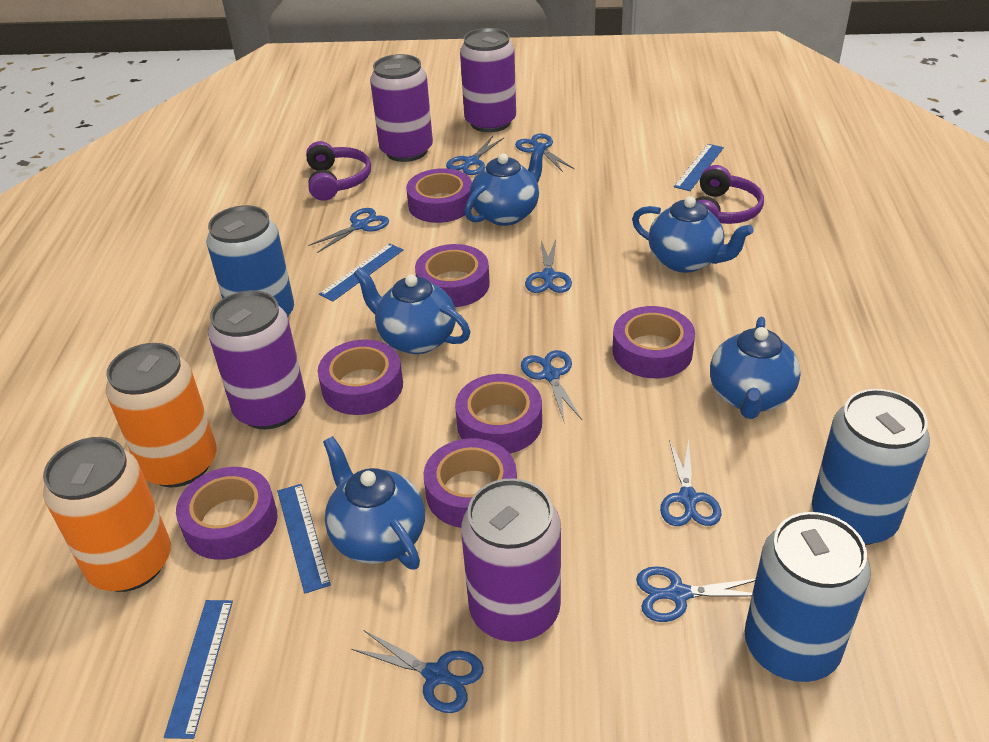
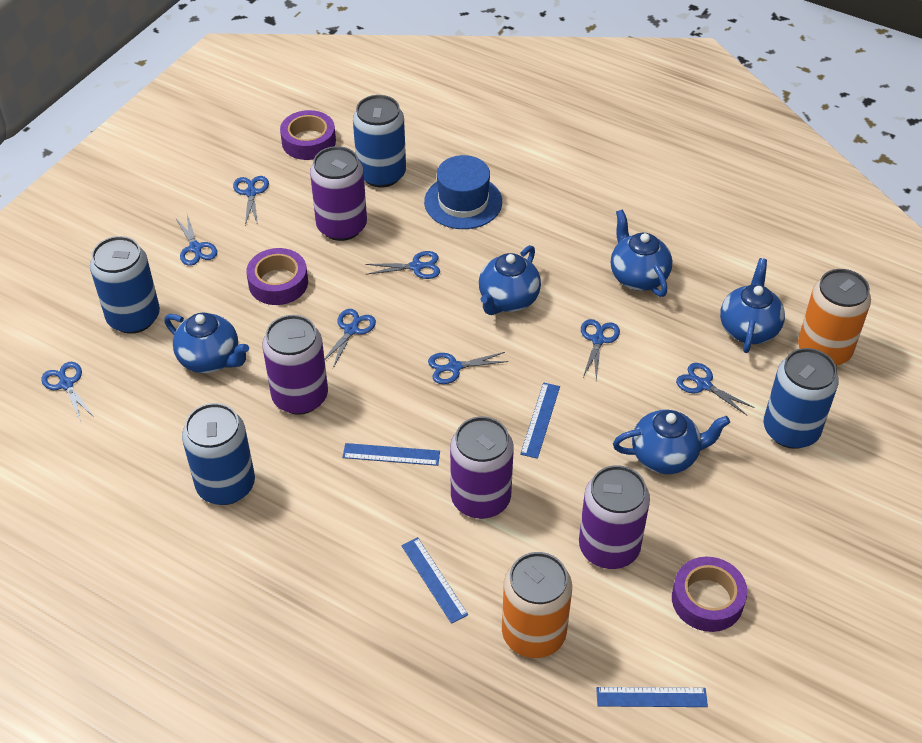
blue can: 3 -> 4
blue hat: 0 -> 1
purple headphones: 2 -> 0
purple tape: 7 -> 3

